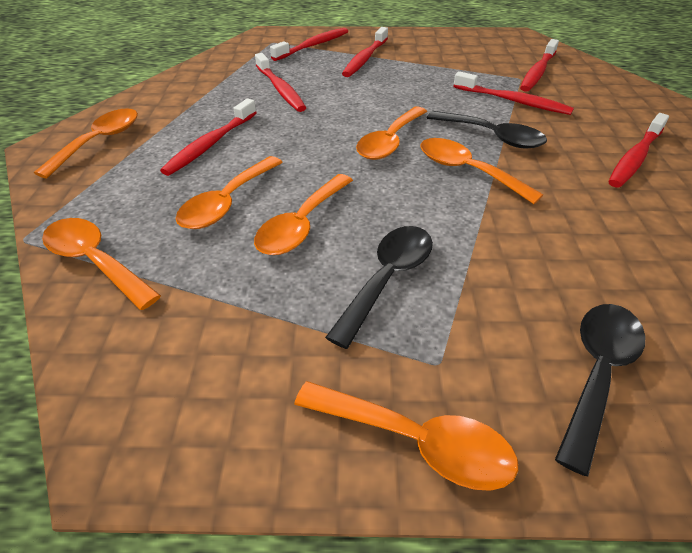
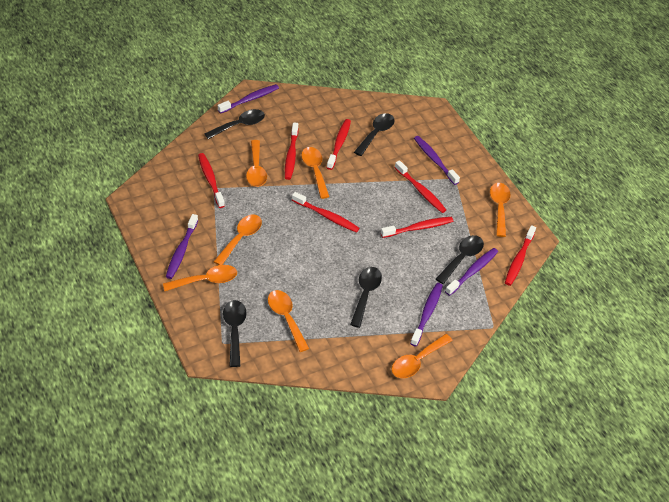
black spoon: 3 -> 5
purple toothbrush: 0 -> 5

